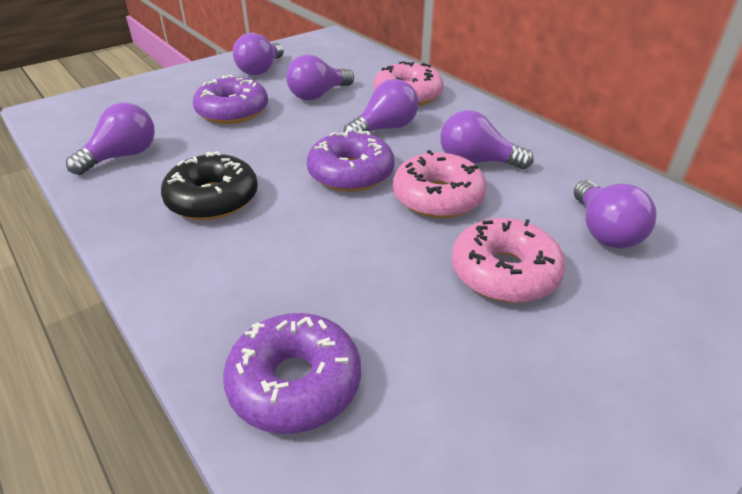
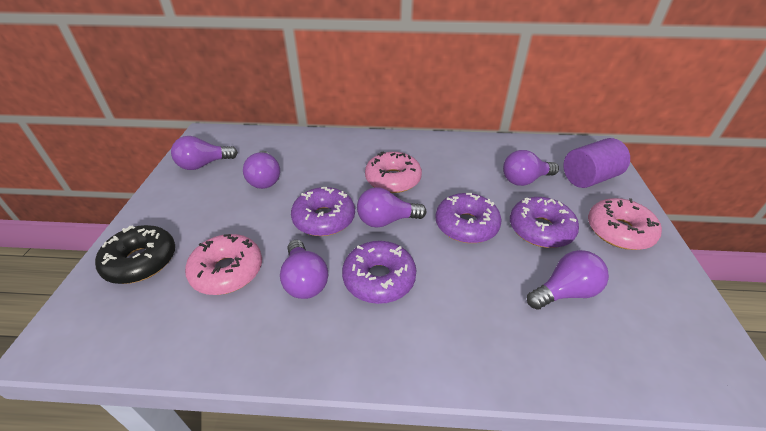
purple cylinder: 0 -> 1
purple donut: 3 -> 4

